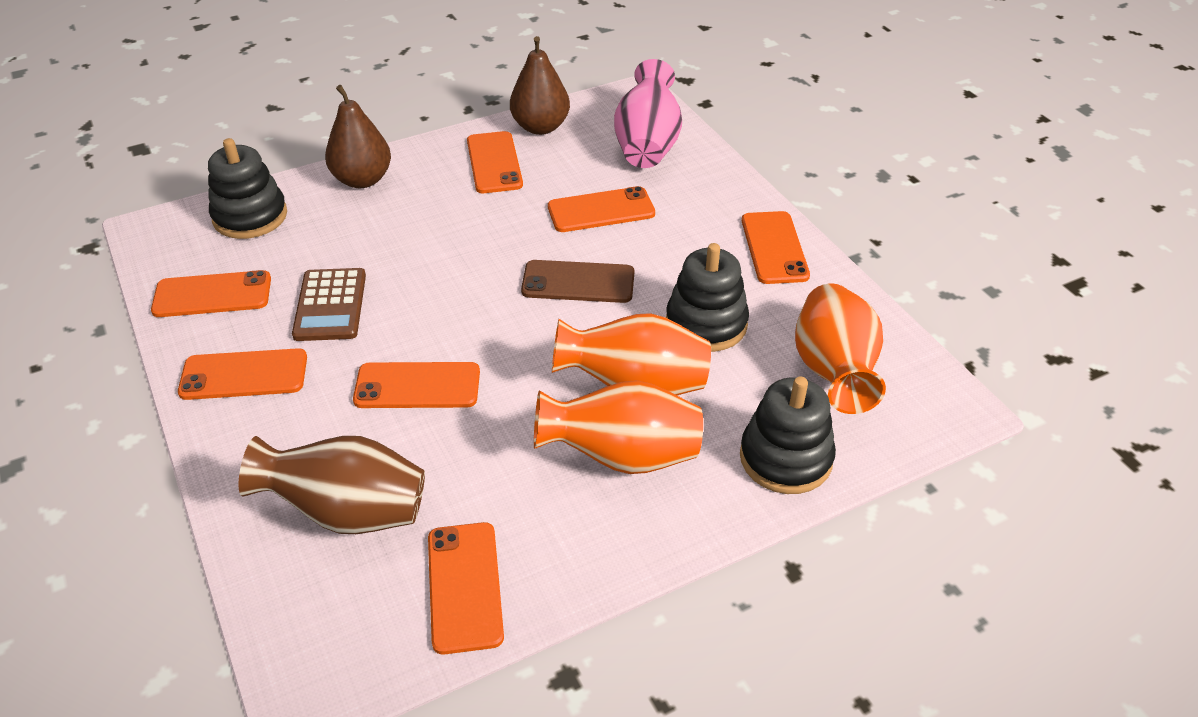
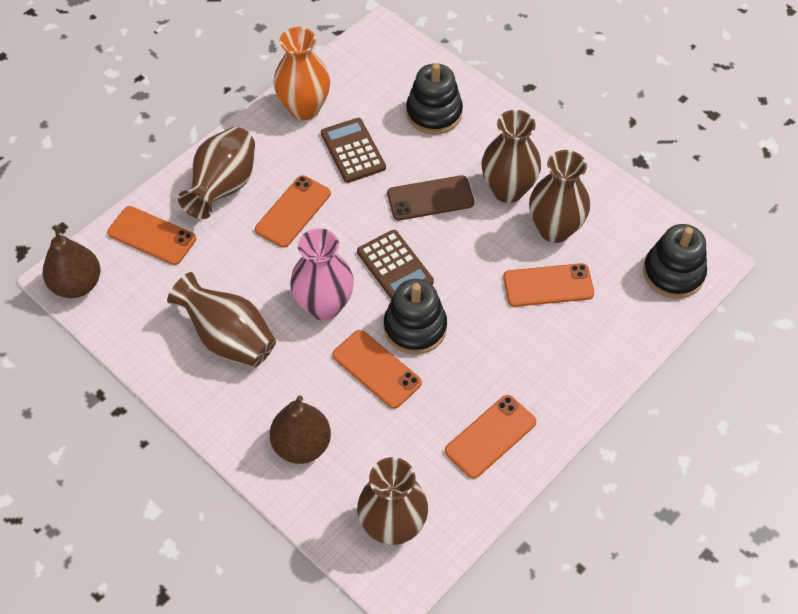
brown calculator: 1 -> 2
brown vase: 1 -> 5
orange phone: 7 -> 5
orange vase: 3 -> 1

